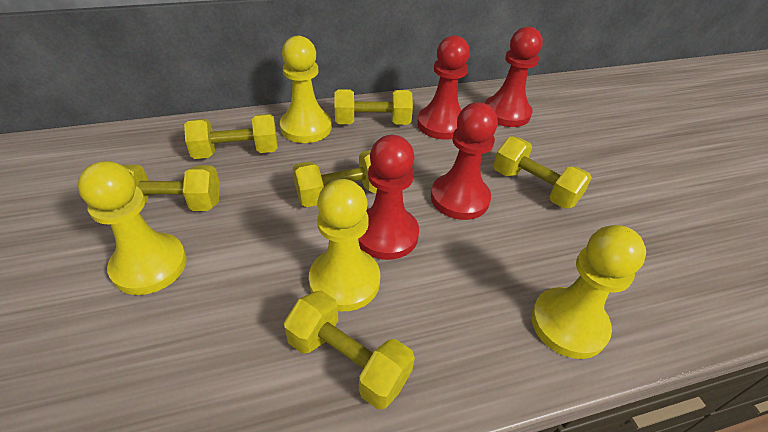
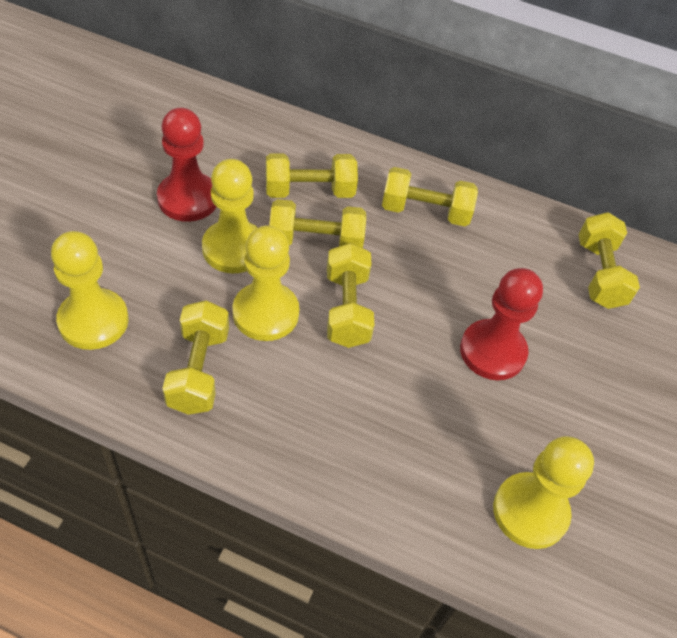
red pawn: 4 -> 2

